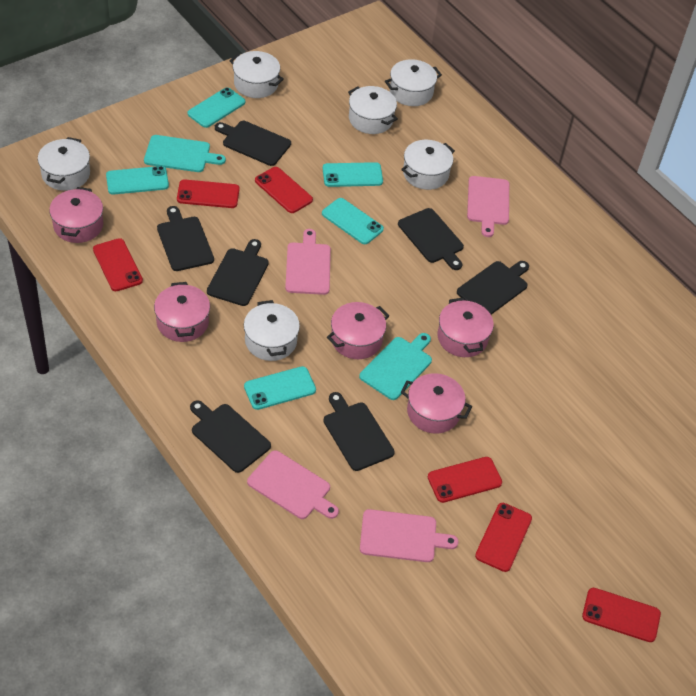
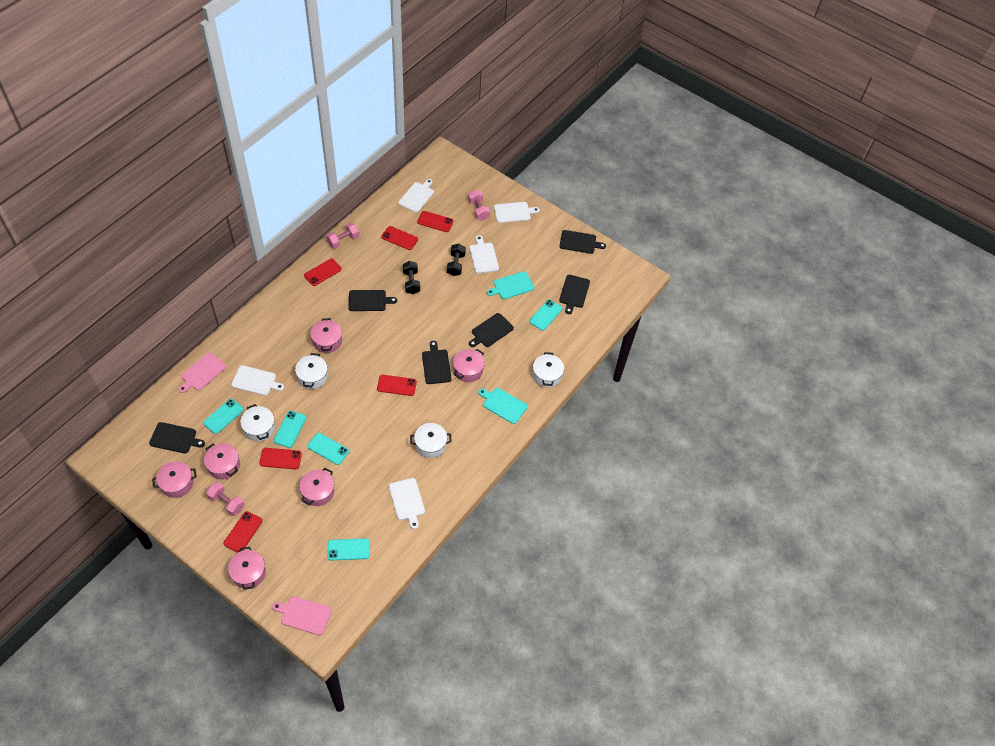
black cutting board: 7 -> 6
black dumbbell: 0 -> 2
pink cutting board: 4 -> 2
pink dumbbell: 0 -> 3
pink pot: 5 -> 6
white cutting board: 0 -> 5
white pot: 6 -> 4

